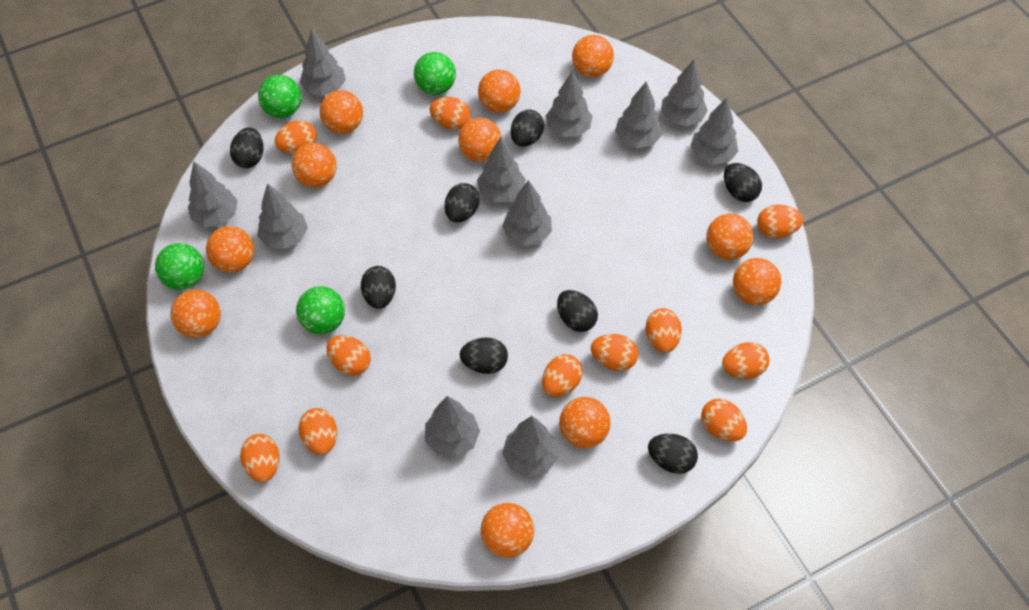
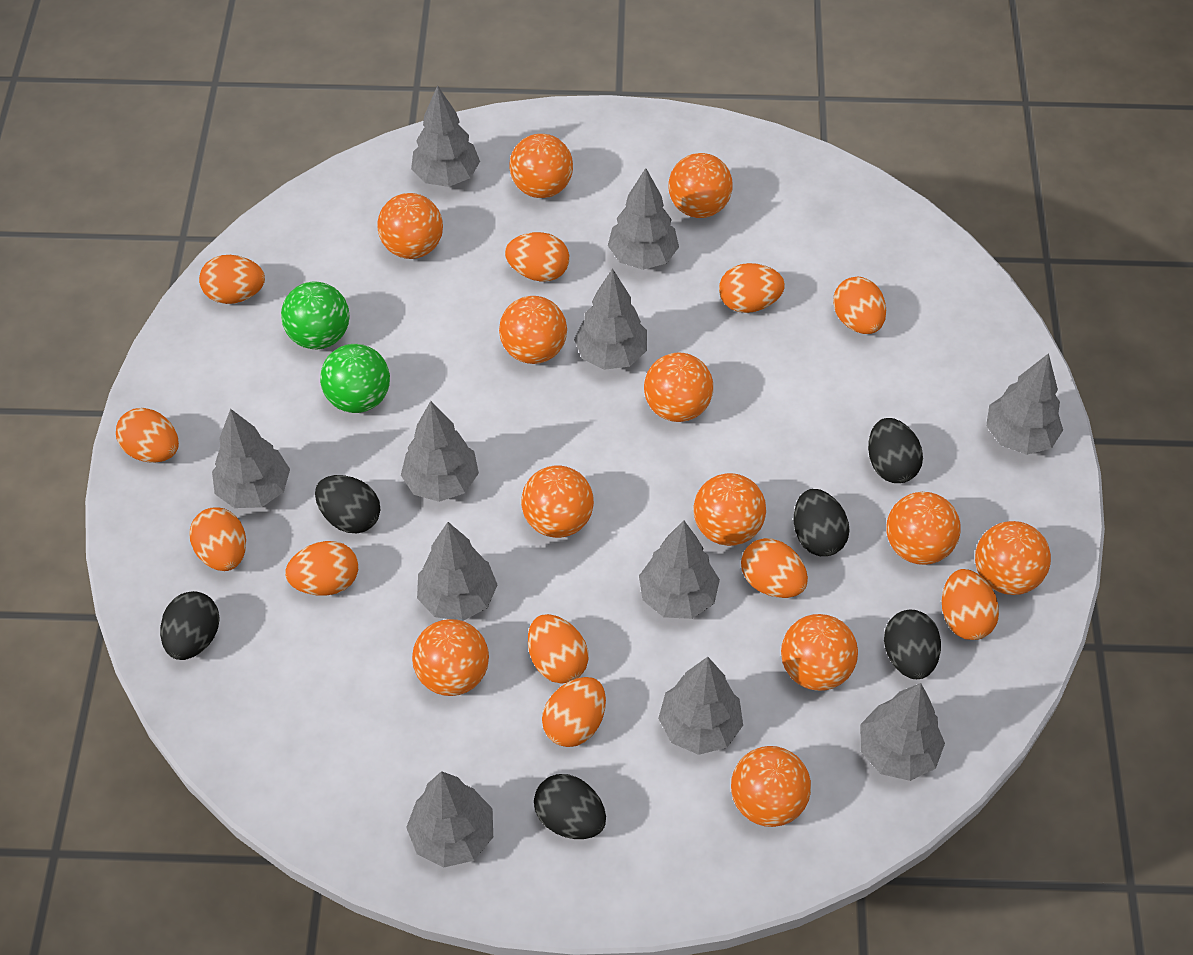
black egg: 8 -> 6
green ball: 4 -> 2
orange ball: 11 -> 12

